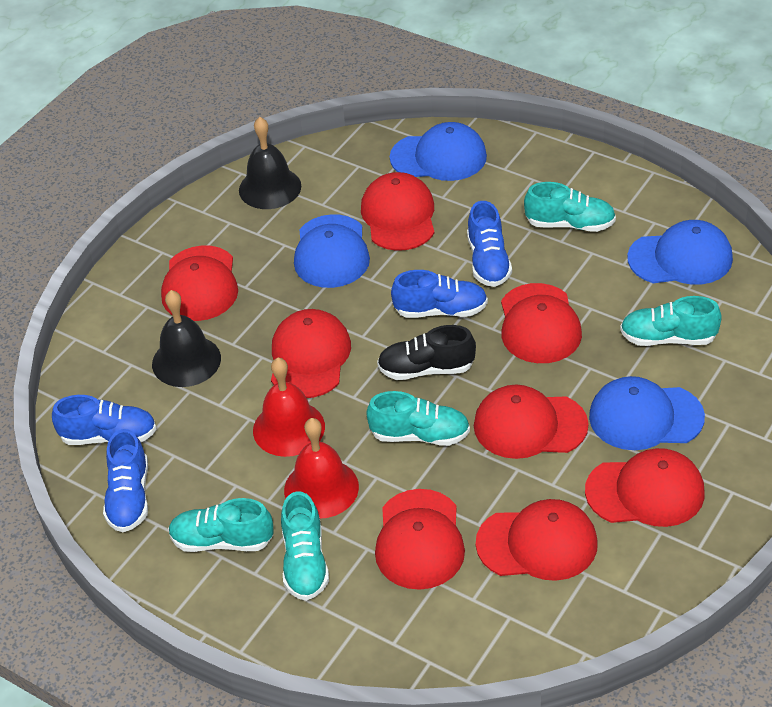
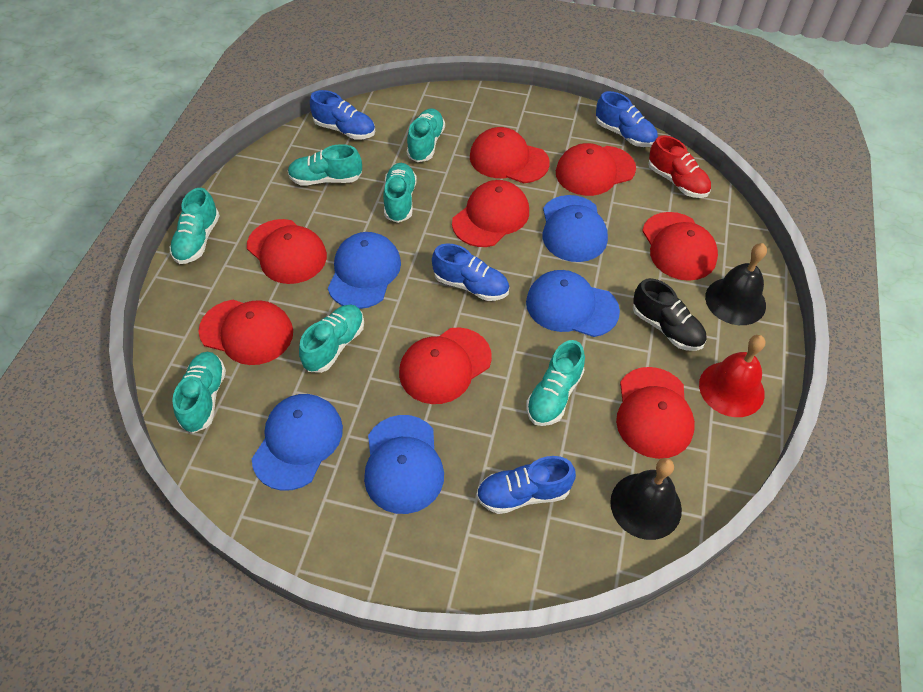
blue cap: 4 -> 5
red bell: 2 -> 1
red shoe: 0 -> 1
turquoise shoe: 5 -> 7

